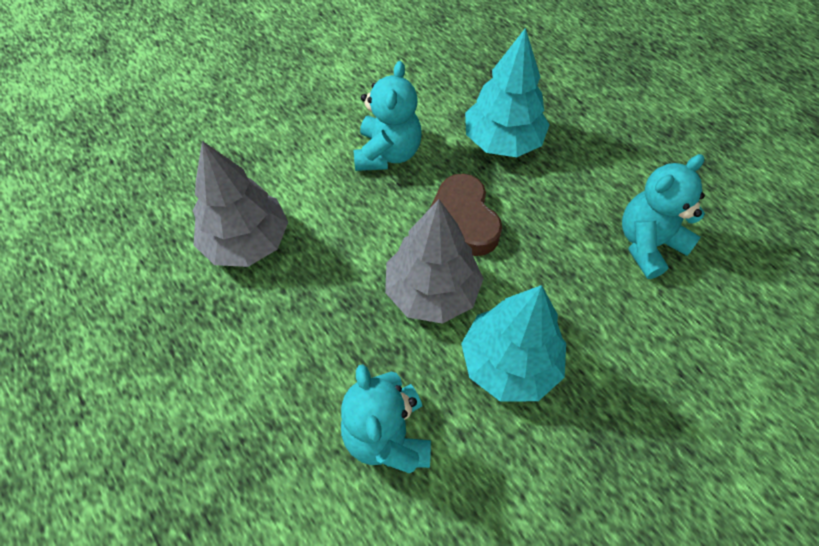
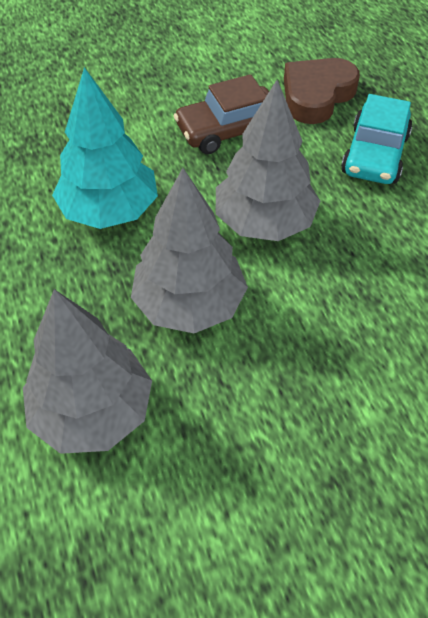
brown car: 0 -> 1
grey tree: 2 -> 3
turquoise car: 0 -> 1
turquoise teddy bear: 3 -> 0
turquoise tree: 2 -> 1

